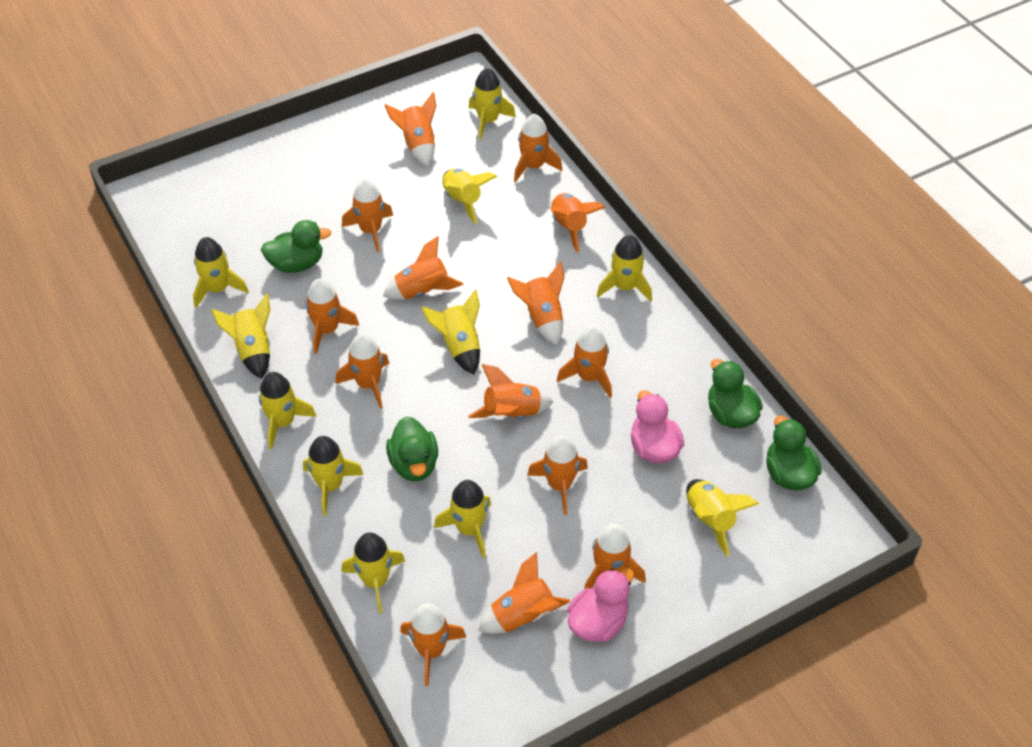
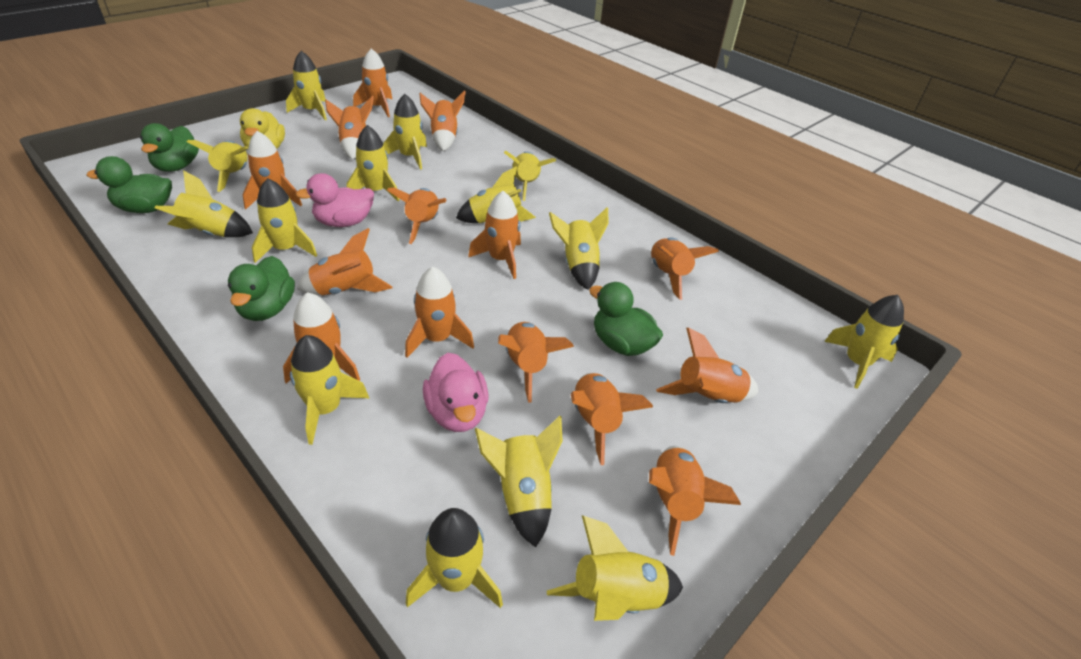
yellow duck: 0 -> 1
yellow rocket: 11 -> 14

